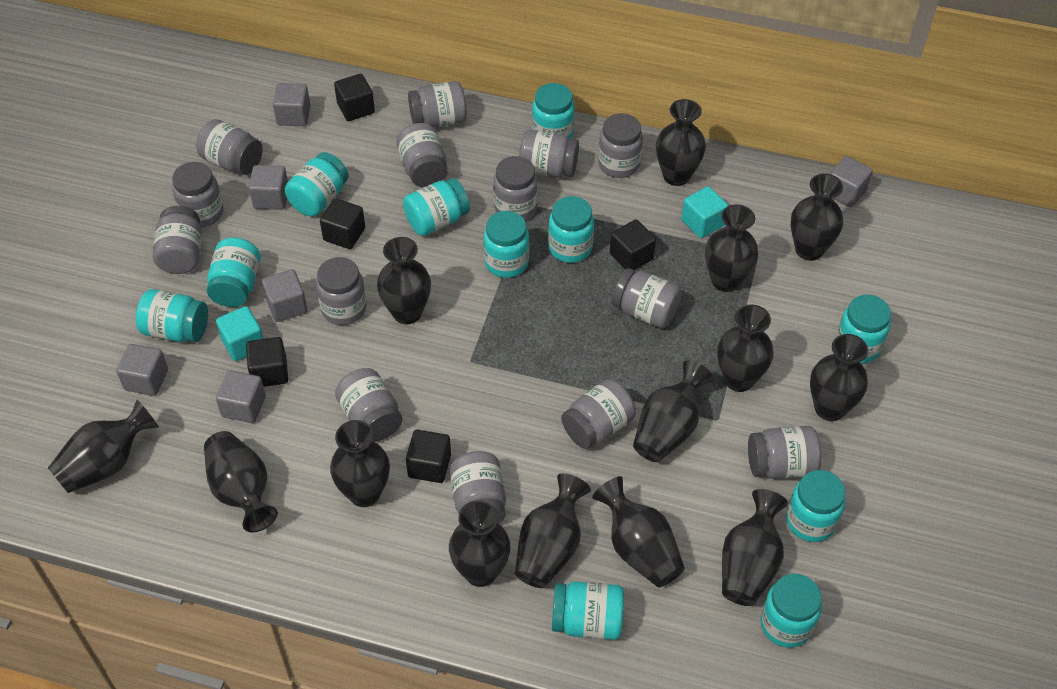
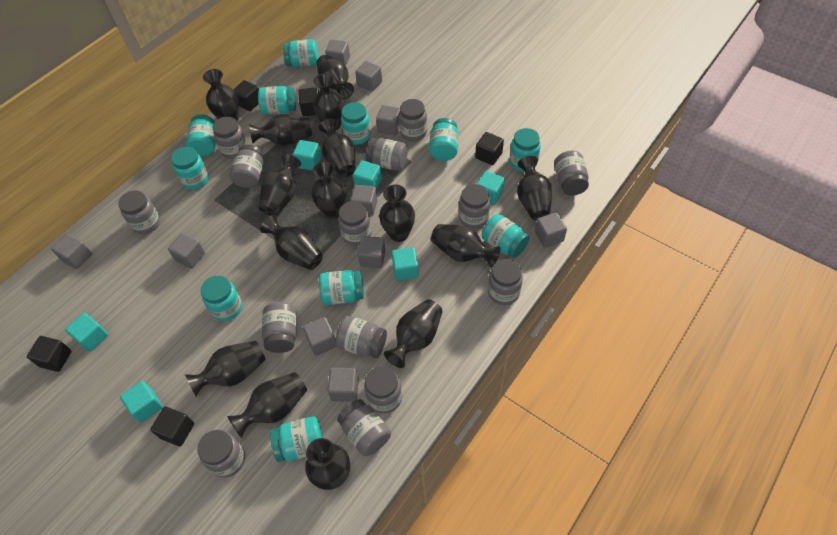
black vase: 14 -> 15
grey cube: 6 -> 10
turquoise cube: 2 -> 6

